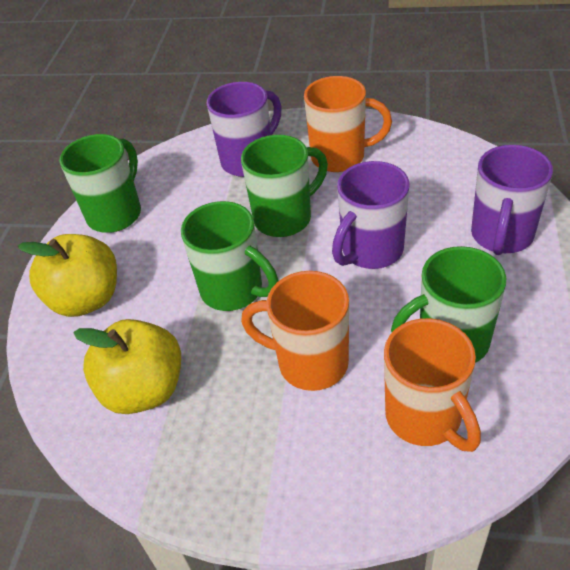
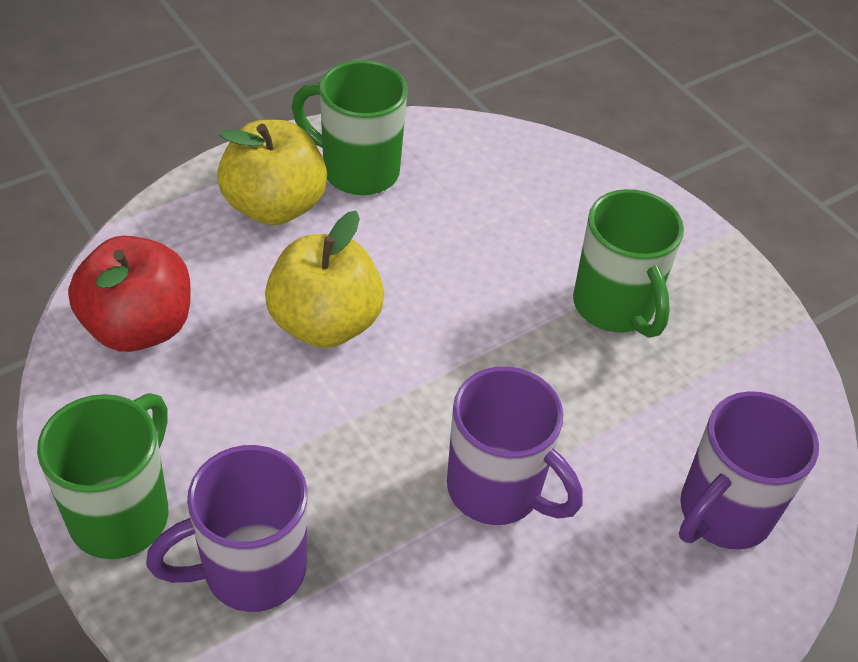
green mug: 4 -> 3
orange mug: 3 -> 0
red apple: 0 -> 1

